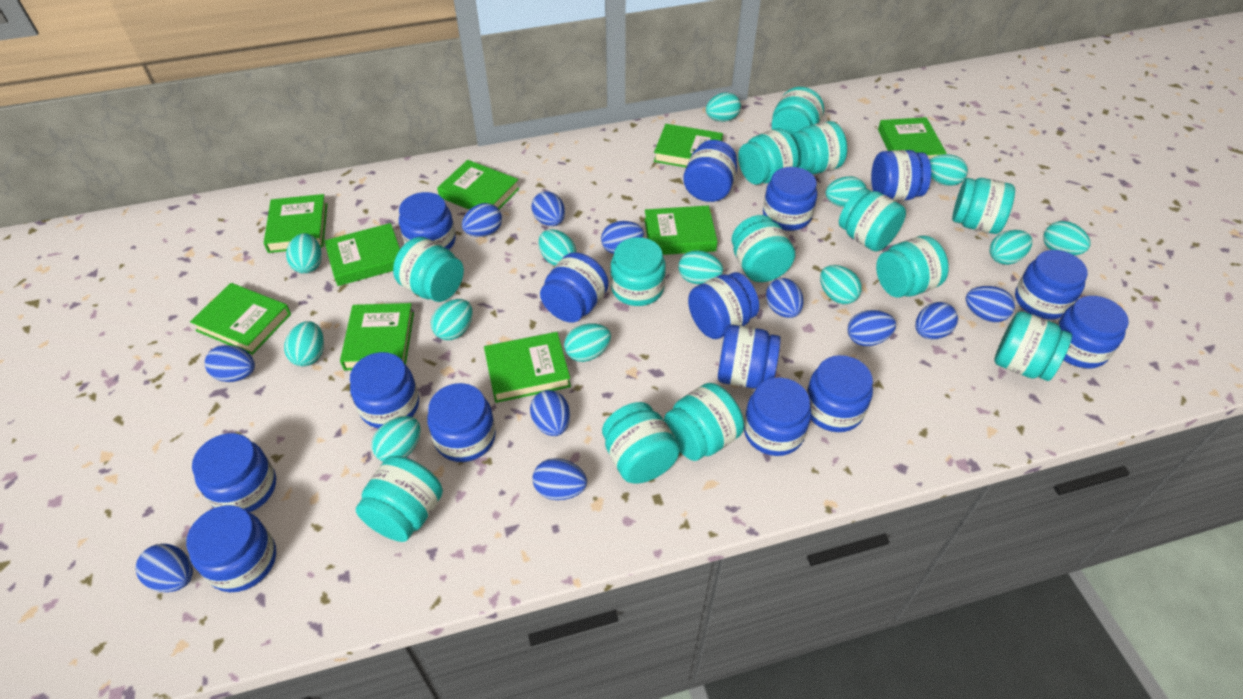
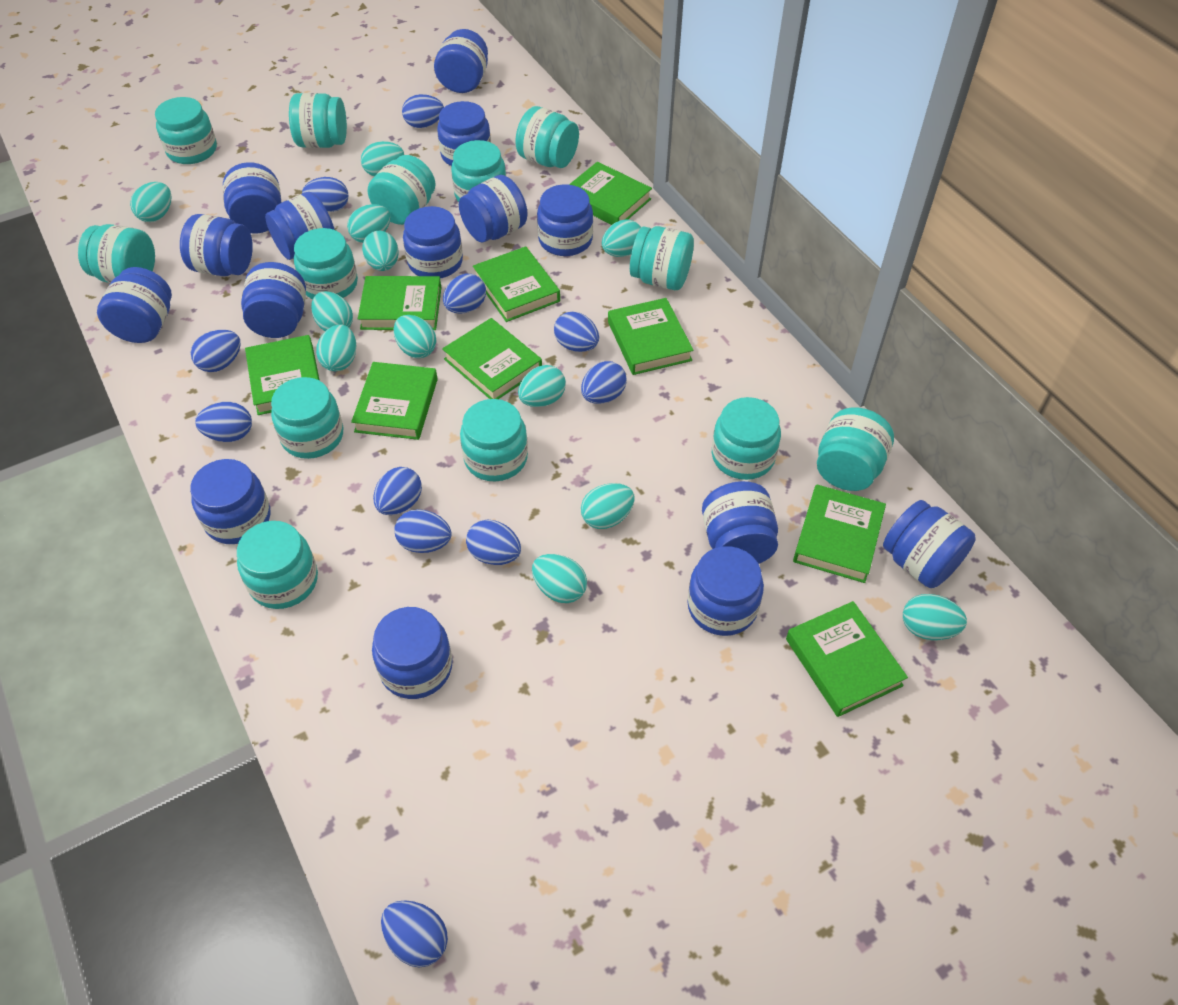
turquoise egg: 13 -> 12

